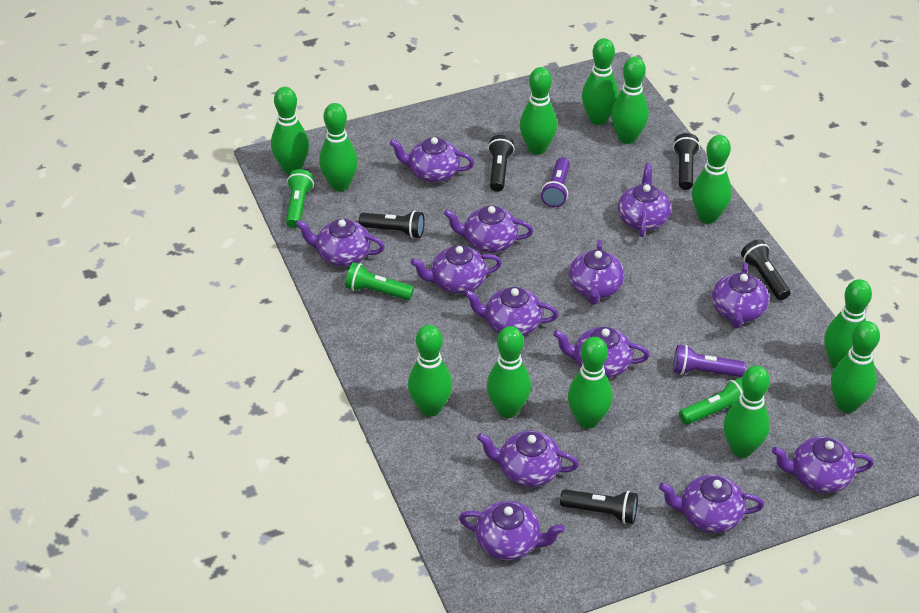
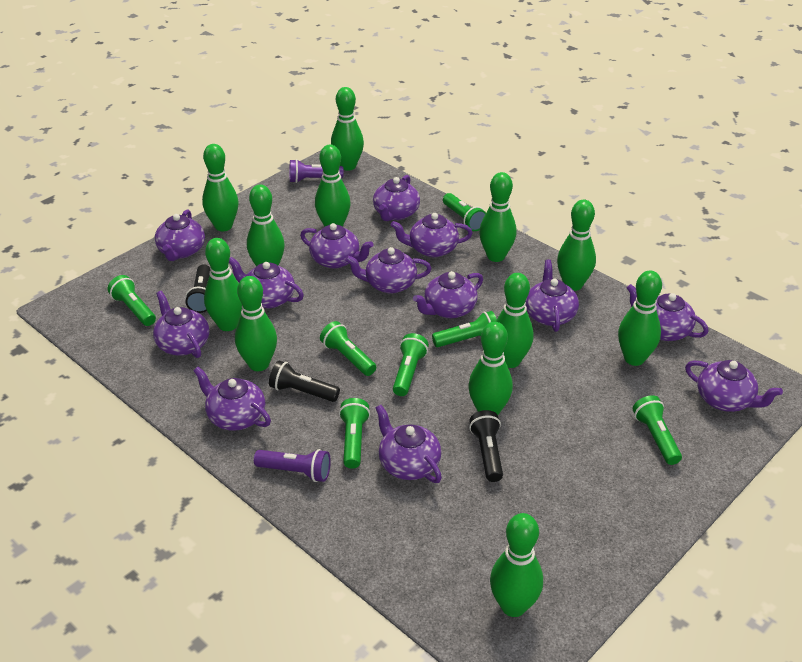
black flashlight: 5 -> 3
green flashlight: 3 -> 7

